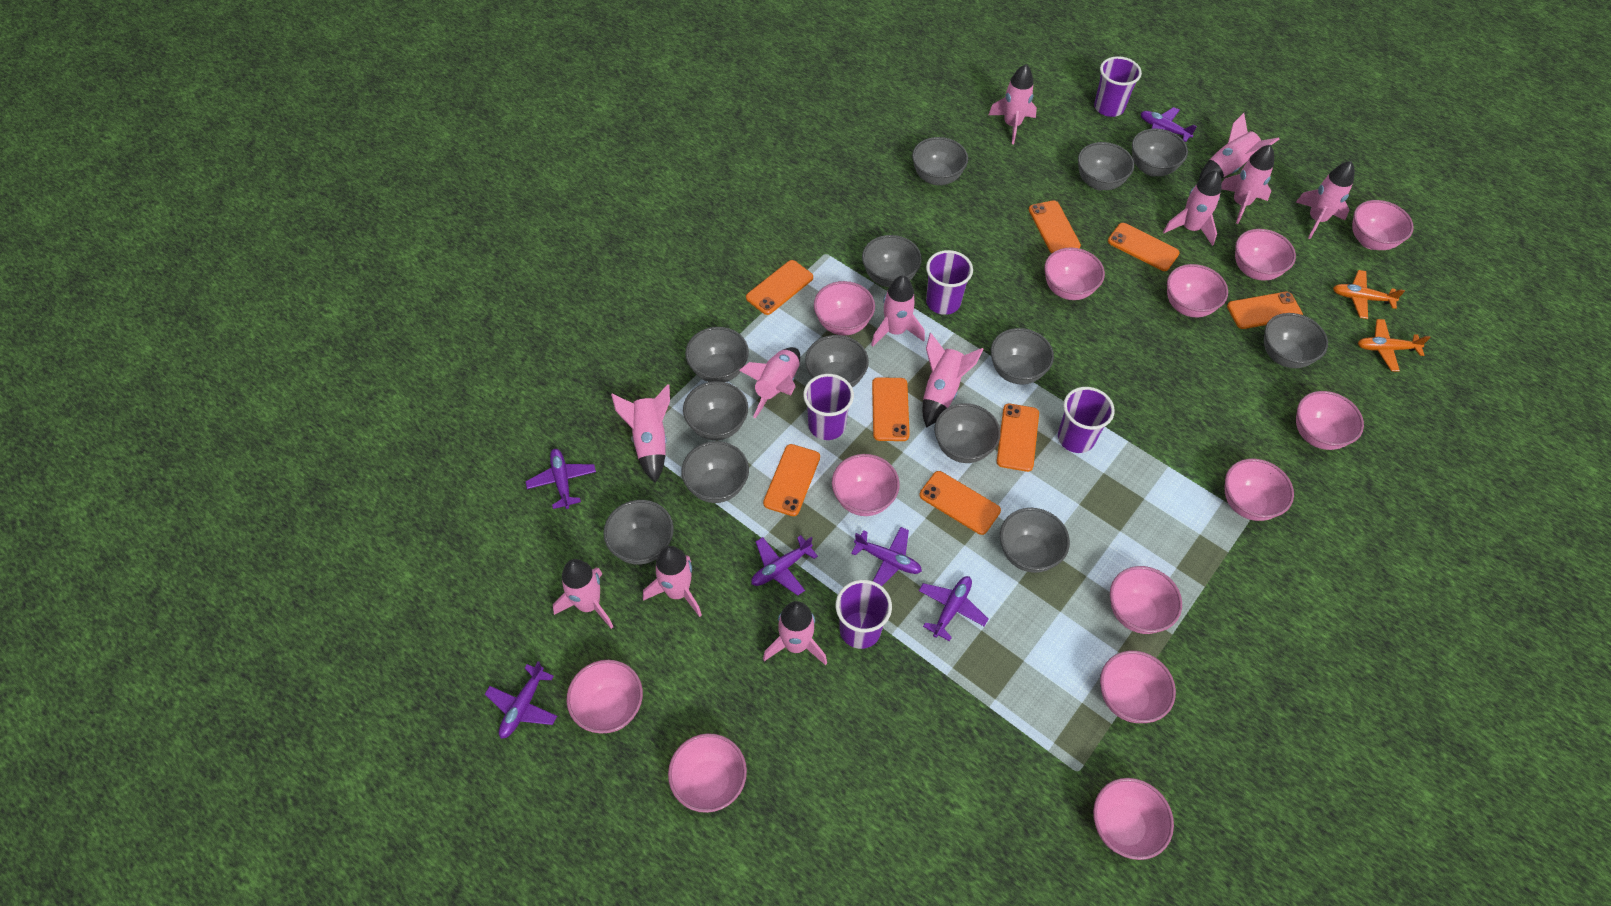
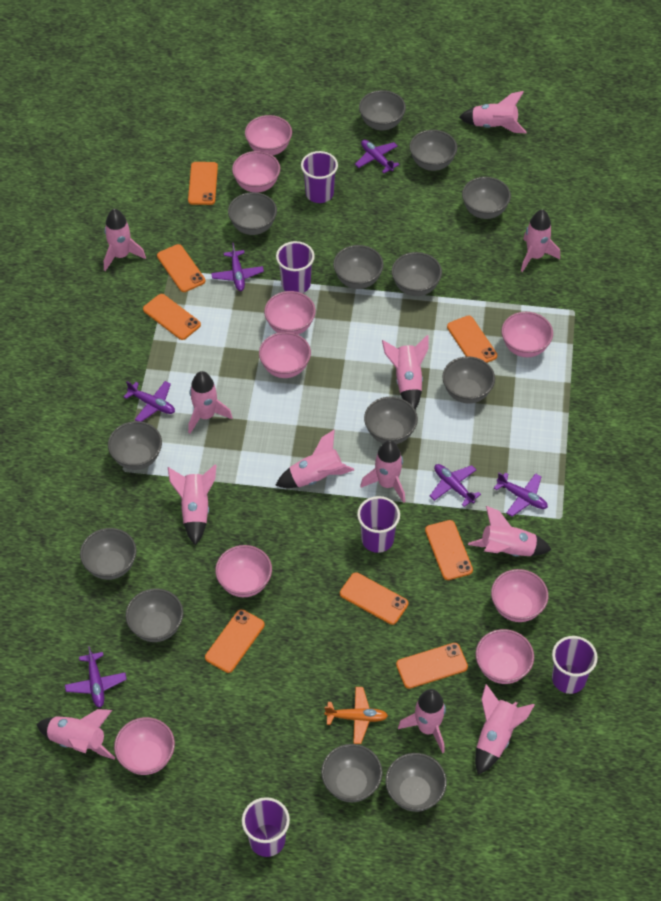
orange plane: 2 -> 1
pink bowl: 13 -> 9

